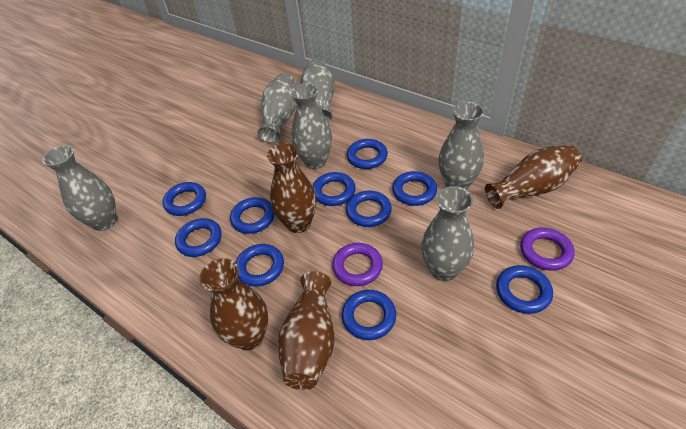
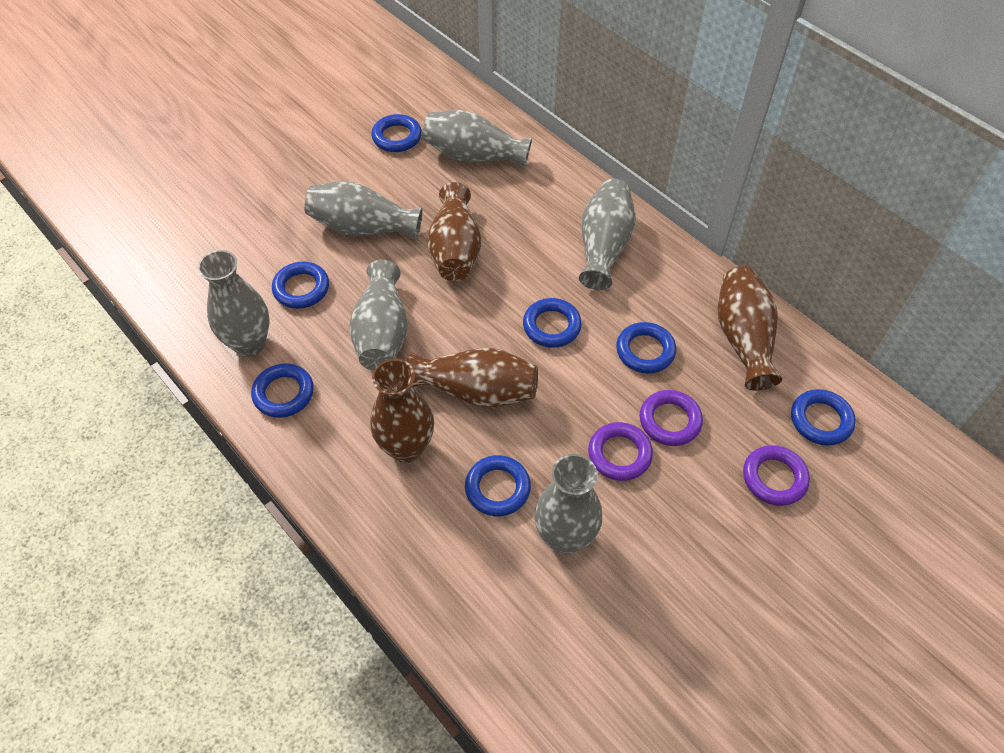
blue ring: 10 -> 7
purple ring: 2 -> 3

